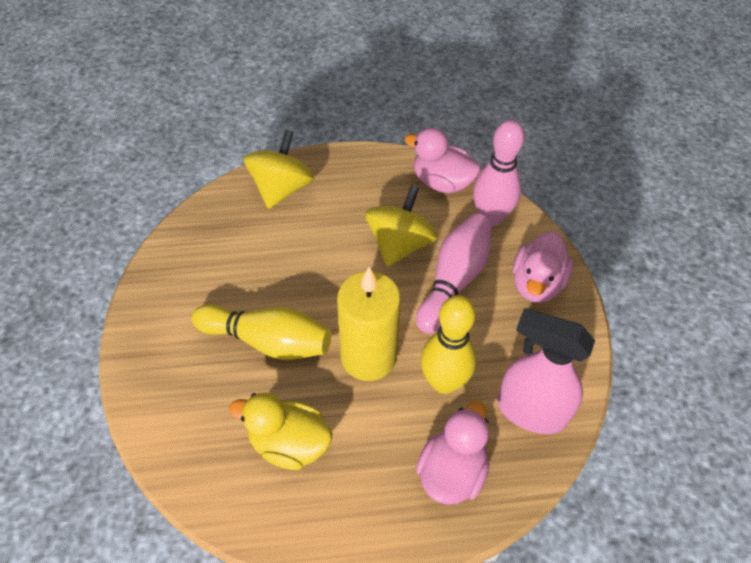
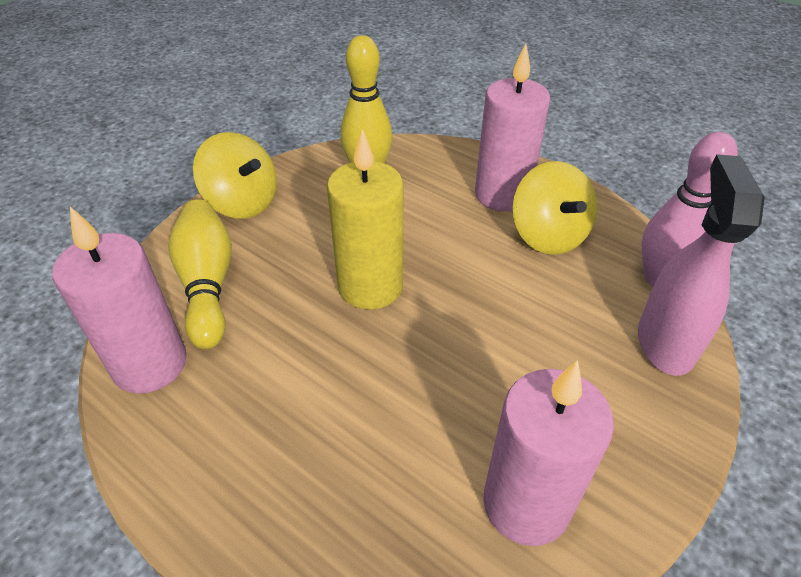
pink bowling pin: 2 -> 1
pink candle: 0 -> 3
pink duck: 3 -> 0
yellow duck: 1 -> 0

